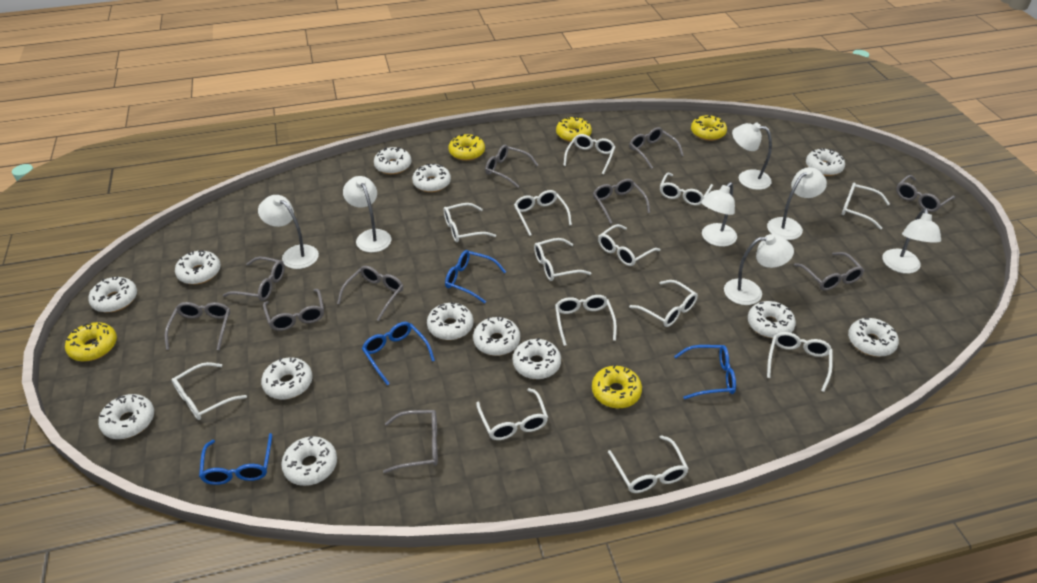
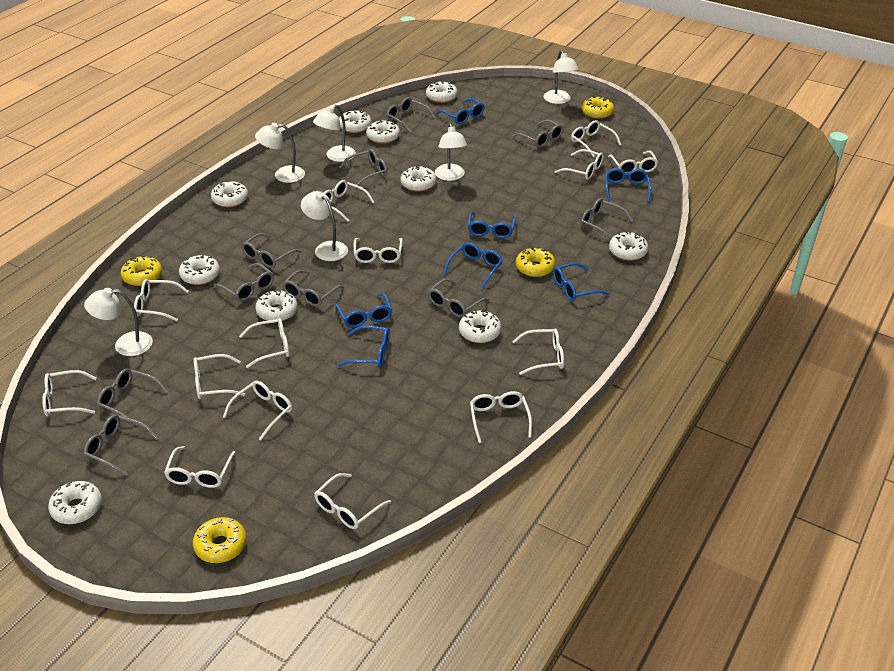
blue glasses: 4 -> 7
white donut: 13 -> 10
white glasses: 13 -> 14
white lamp: 7 -> 6
yellow donut: 5 -> 4

